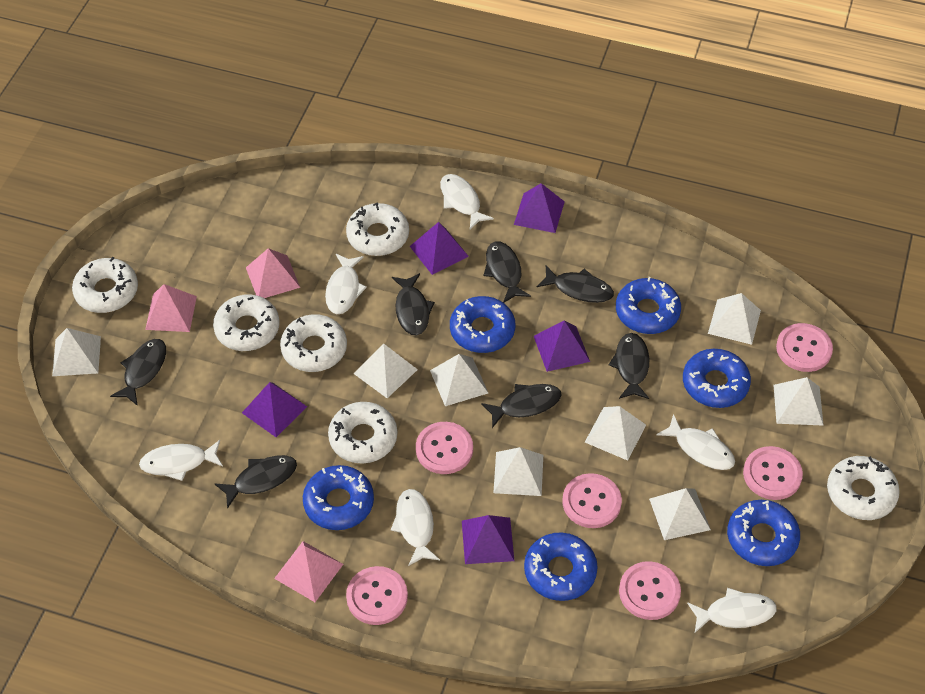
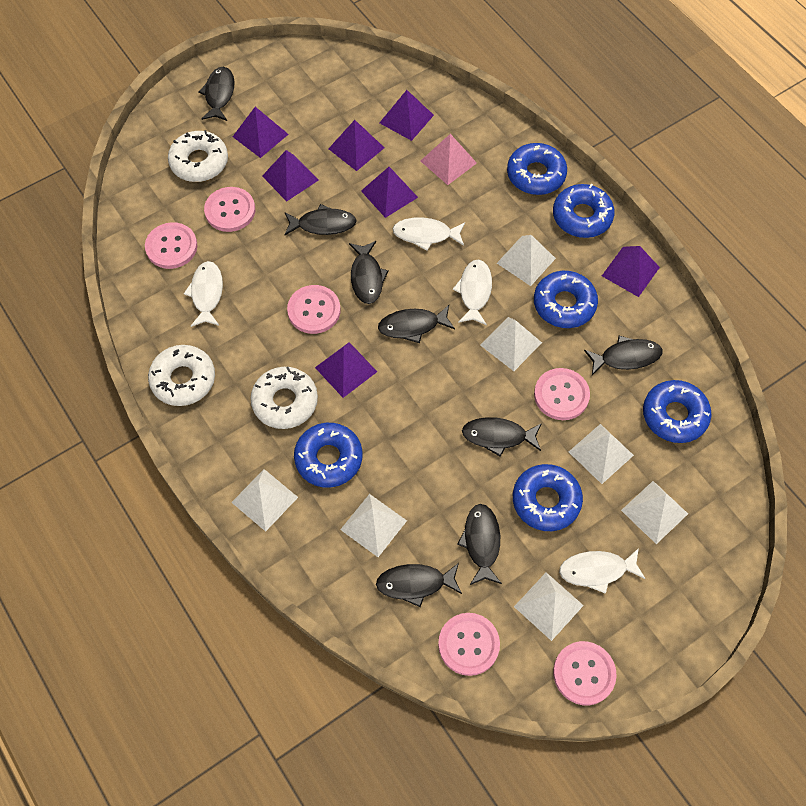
black fish: 7 -> 8
pink pyramid: 3 -> 1
purple pyramid: 5 -> 7
white donut: 6 -> 3
white fish: 6 -> 4
white pyramid: 8 -> 7

